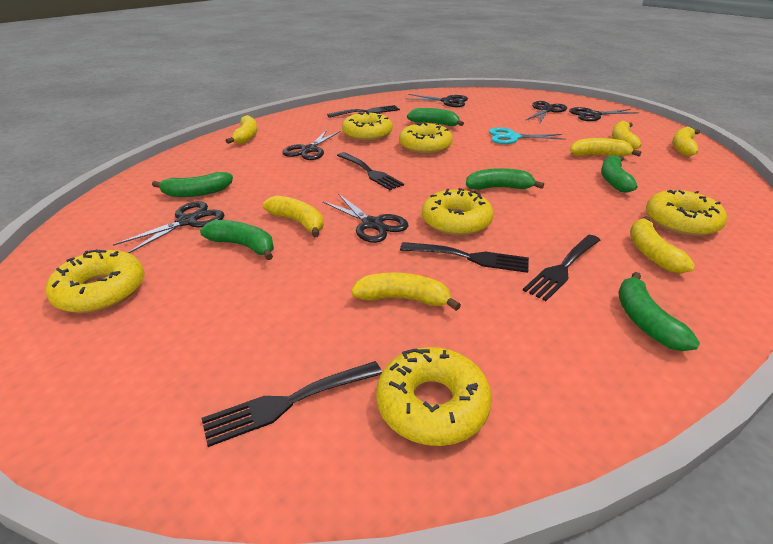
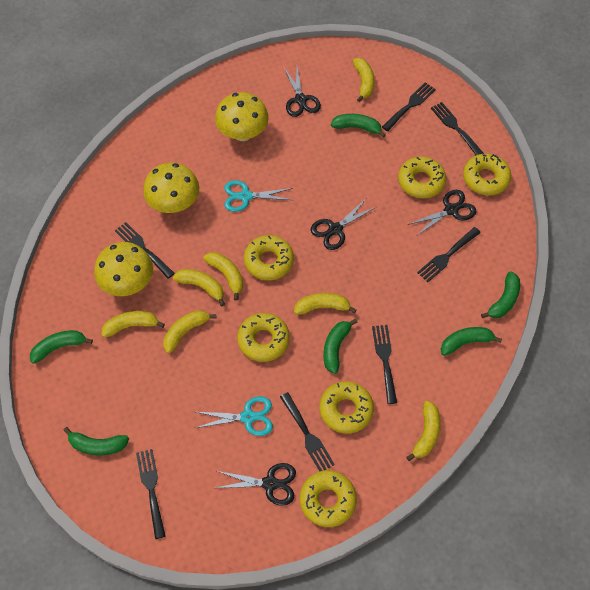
black fork: 5 -> 7
black scissors: 6 -> 4
turquoise scissors: 1 -> 2
yellow mushroom: 0 -> 3

